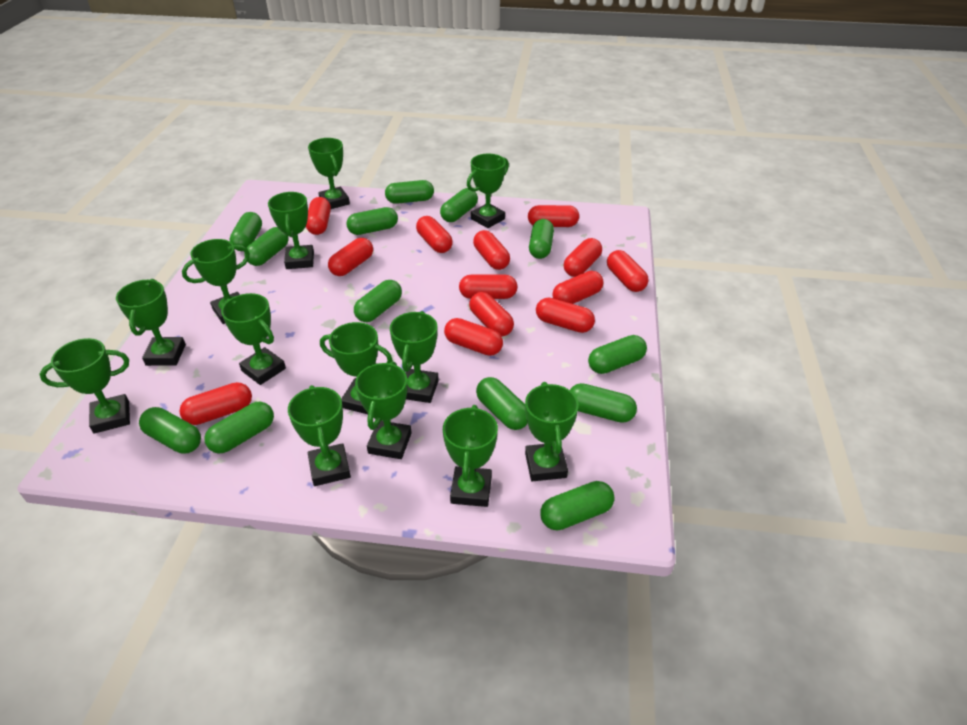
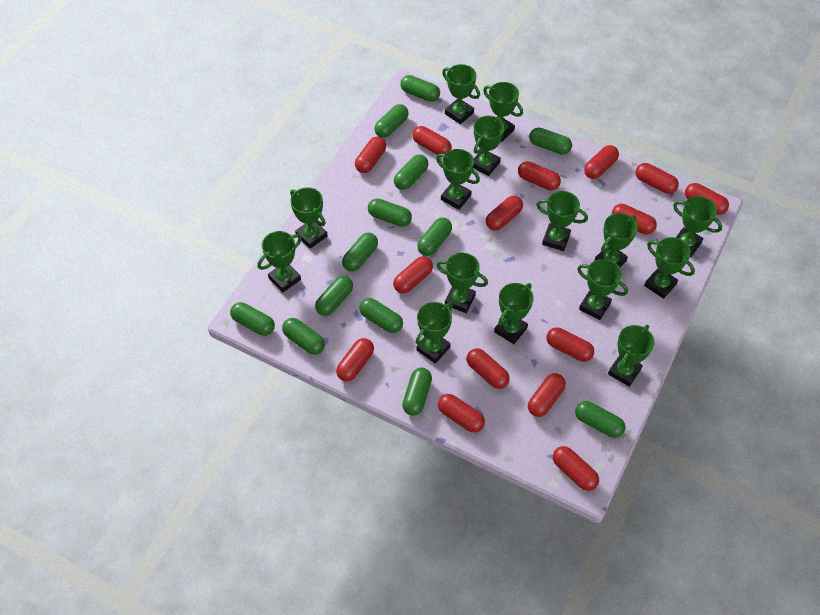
green trophy: 13 -> 15
red capsule: 13 -> 15

